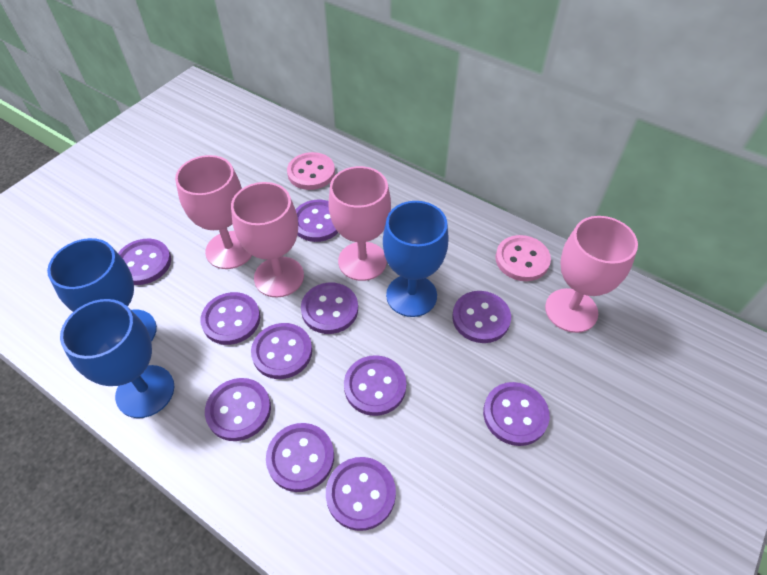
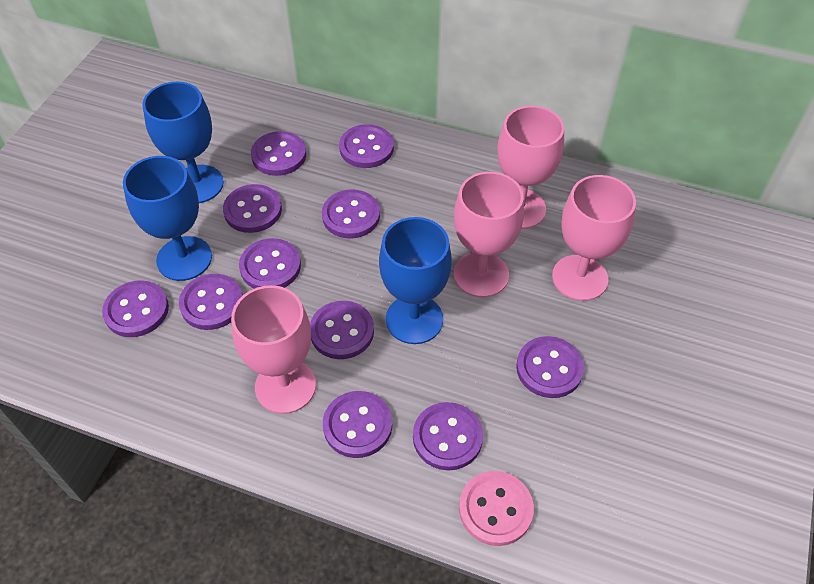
pink button: 2 -> 1

